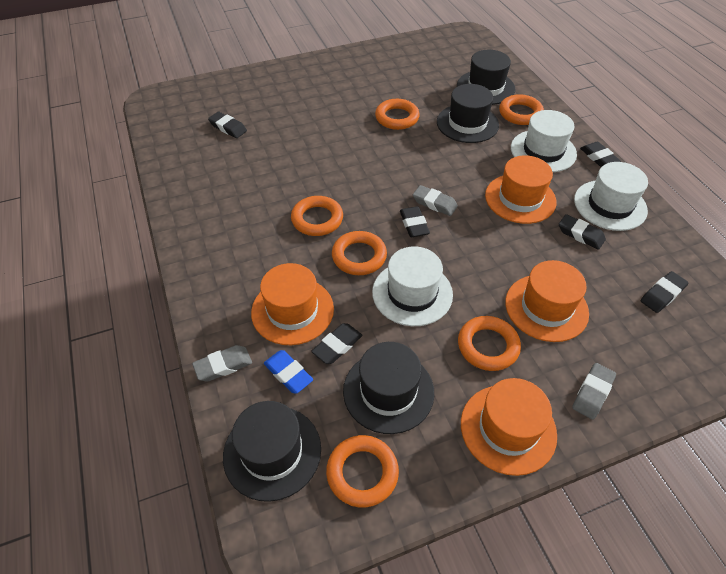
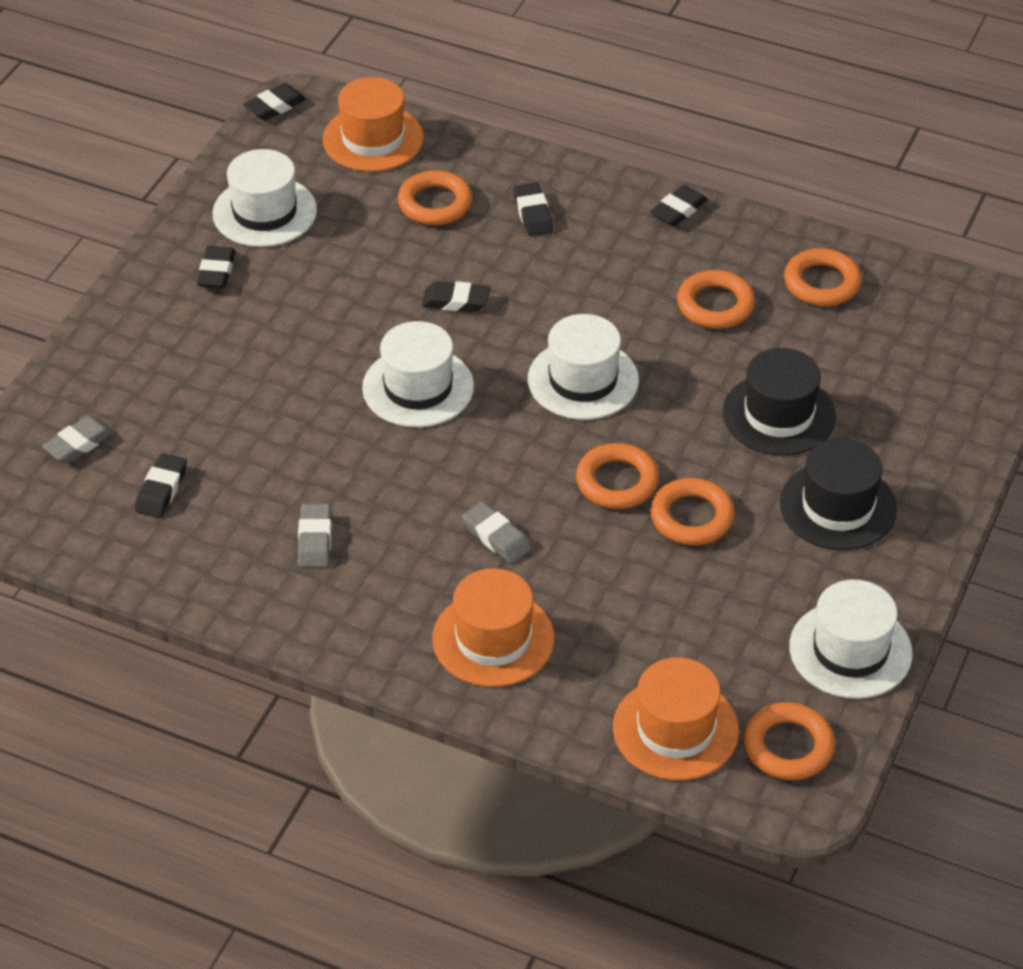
black hat: 4 -> 2
blue eraser: 1 -> 0
orange hat: 4 -> 3
white hat: 3 -> 4

